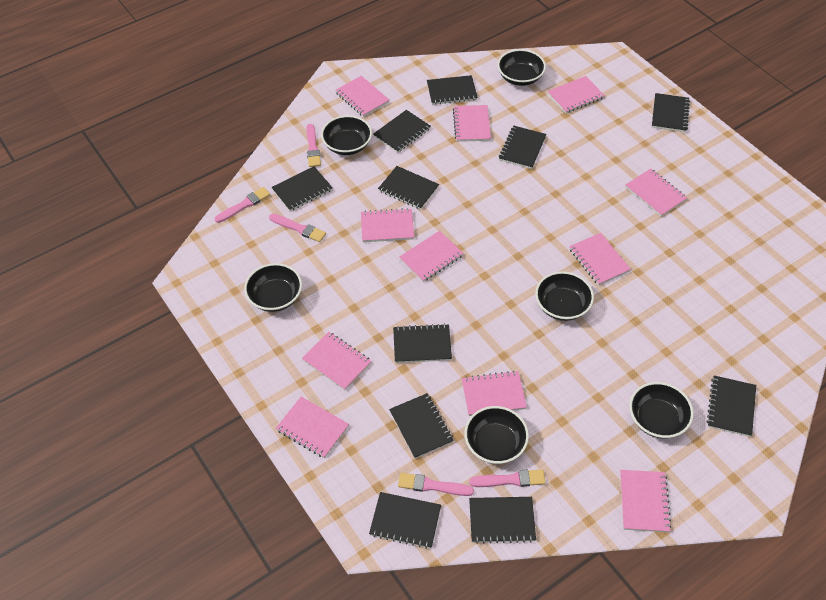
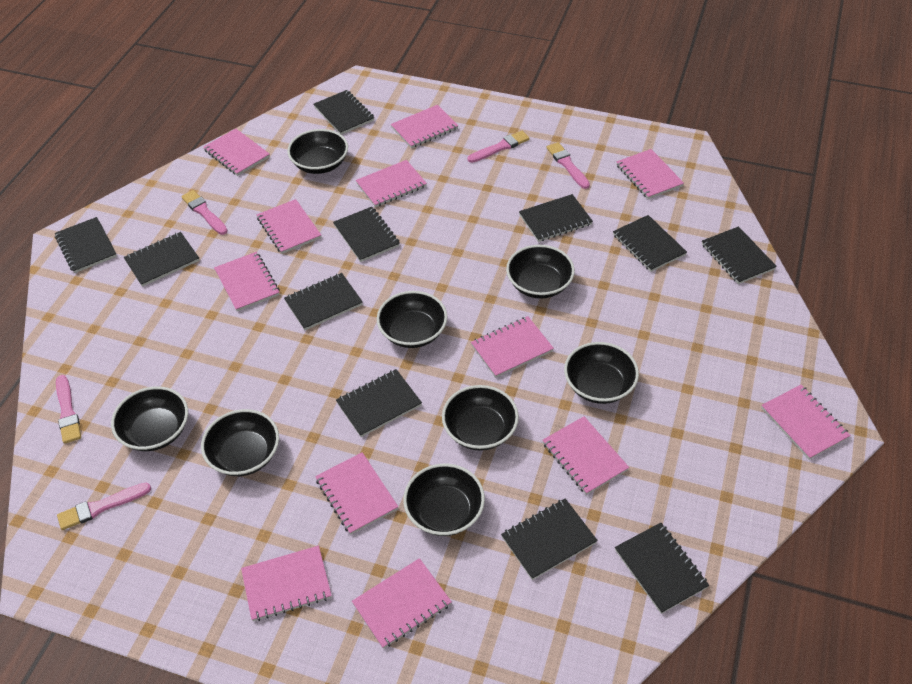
black bowl: 6 -> 8
pink notebook: 11 -> 12

